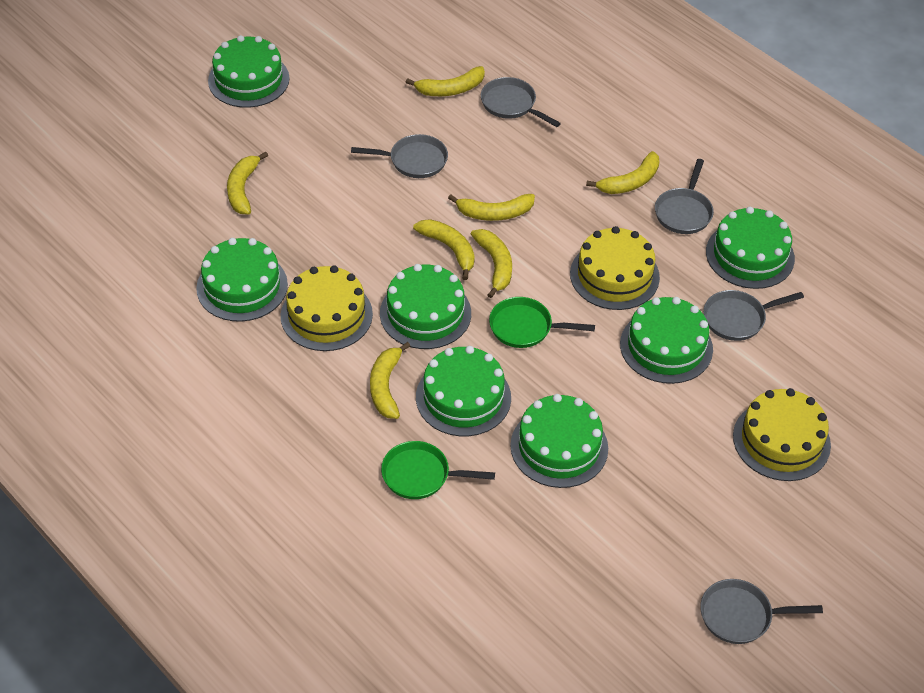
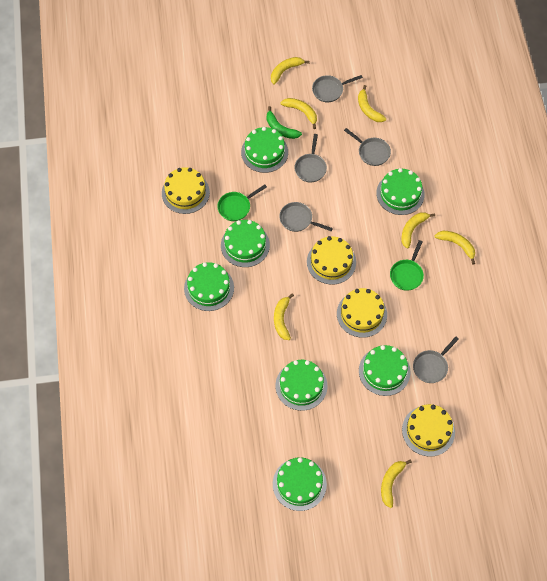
green banana: 0 -> 1
yellow cake: 3 -> 4

